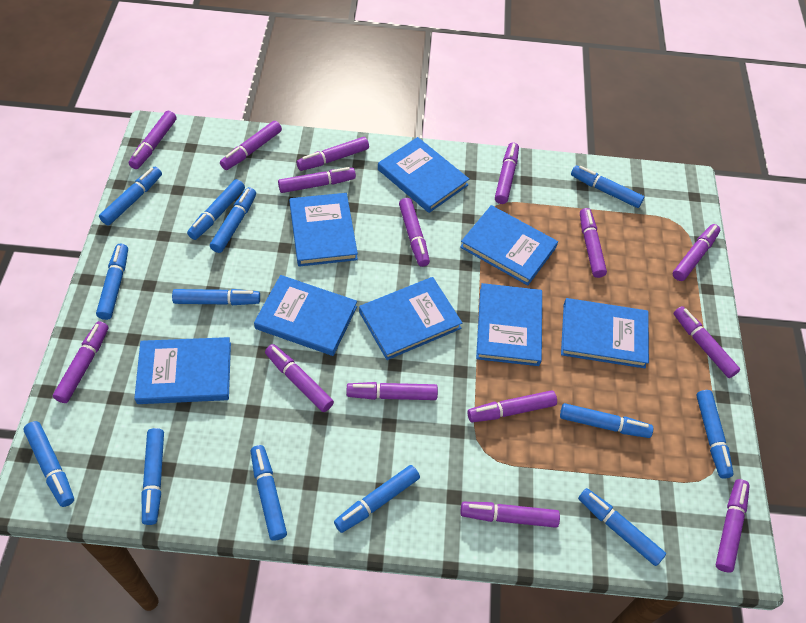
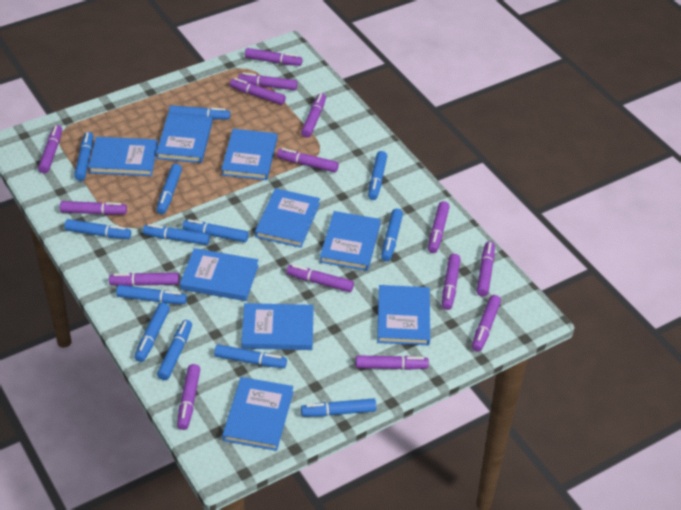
blue book: 8 -> 9

